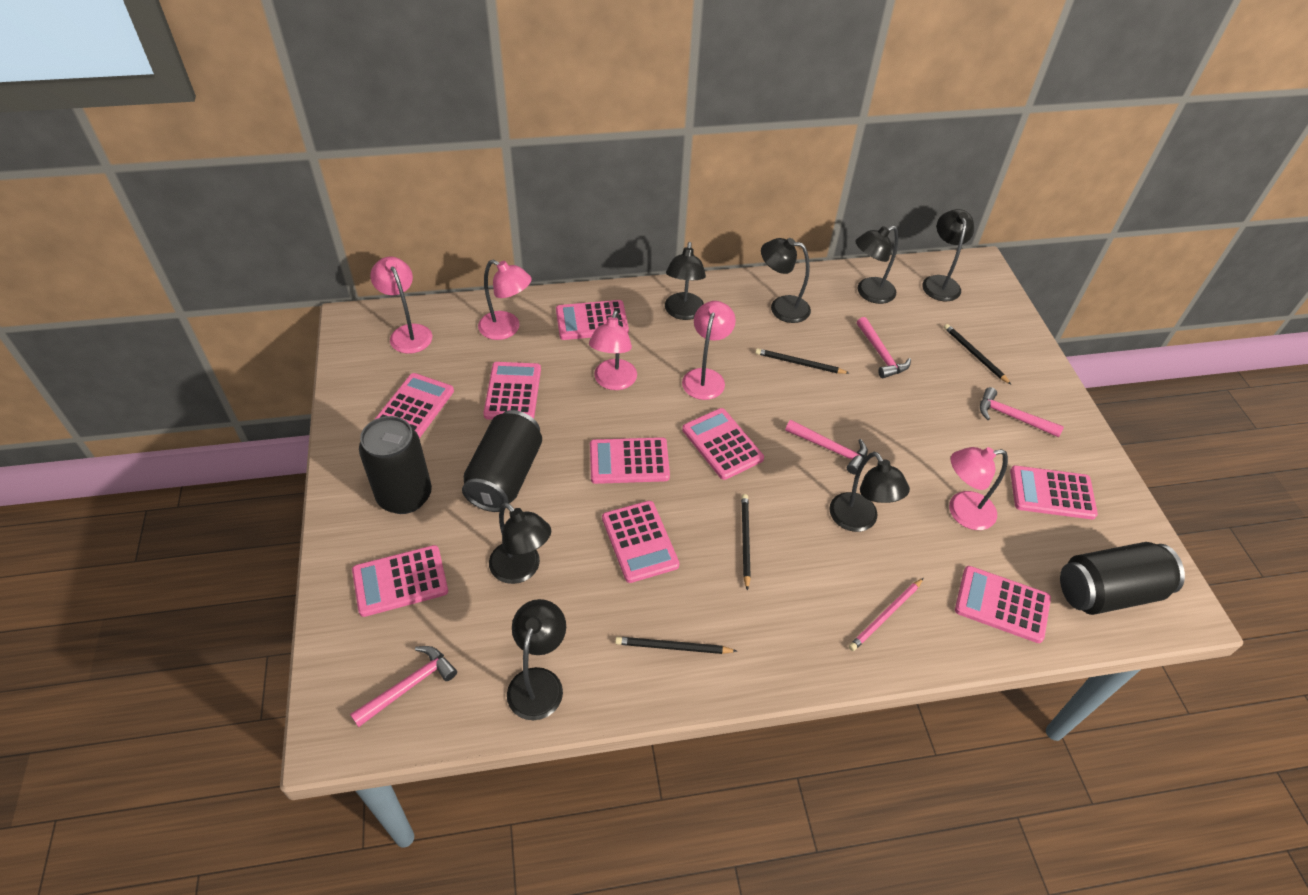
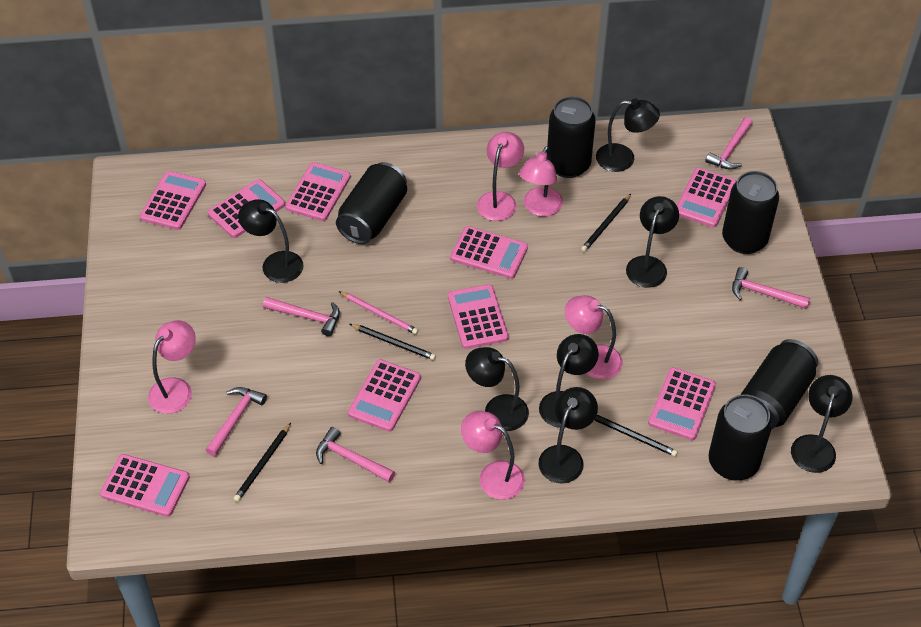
black can: 3 -> 5
pink hammer: 4 -> 5

